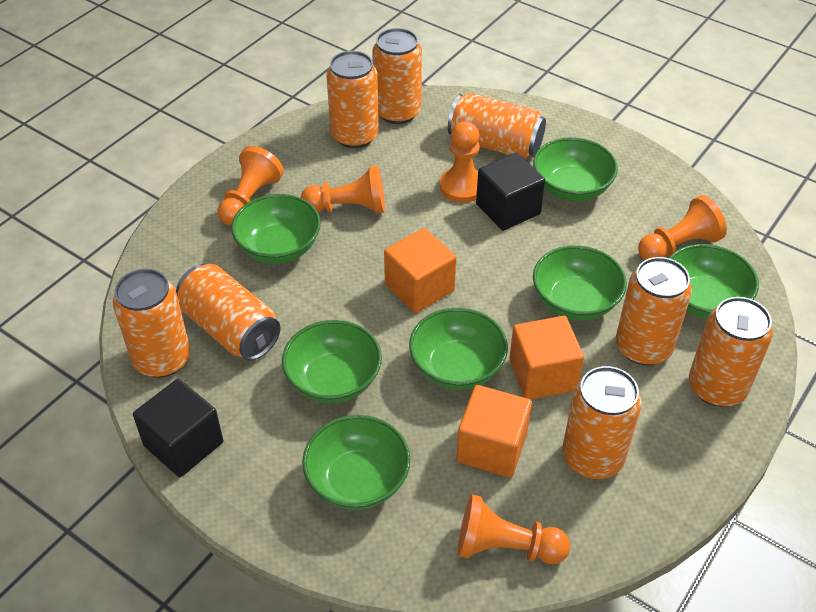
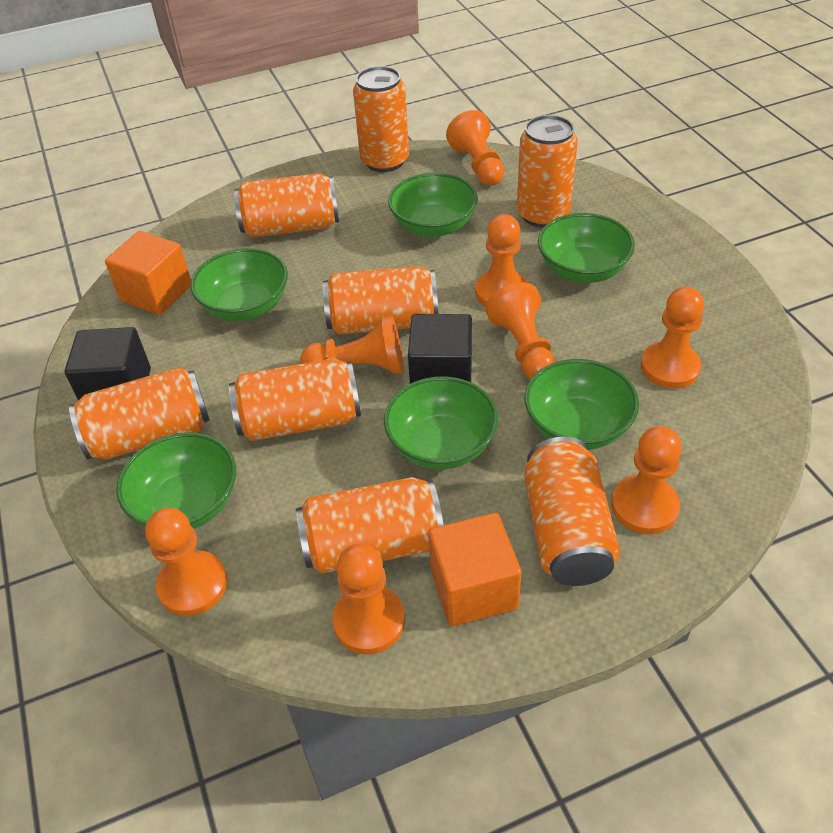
green bowl: 7 -> 6
orange cube: 3 -> 2
orange pawn: 5 -> 8

